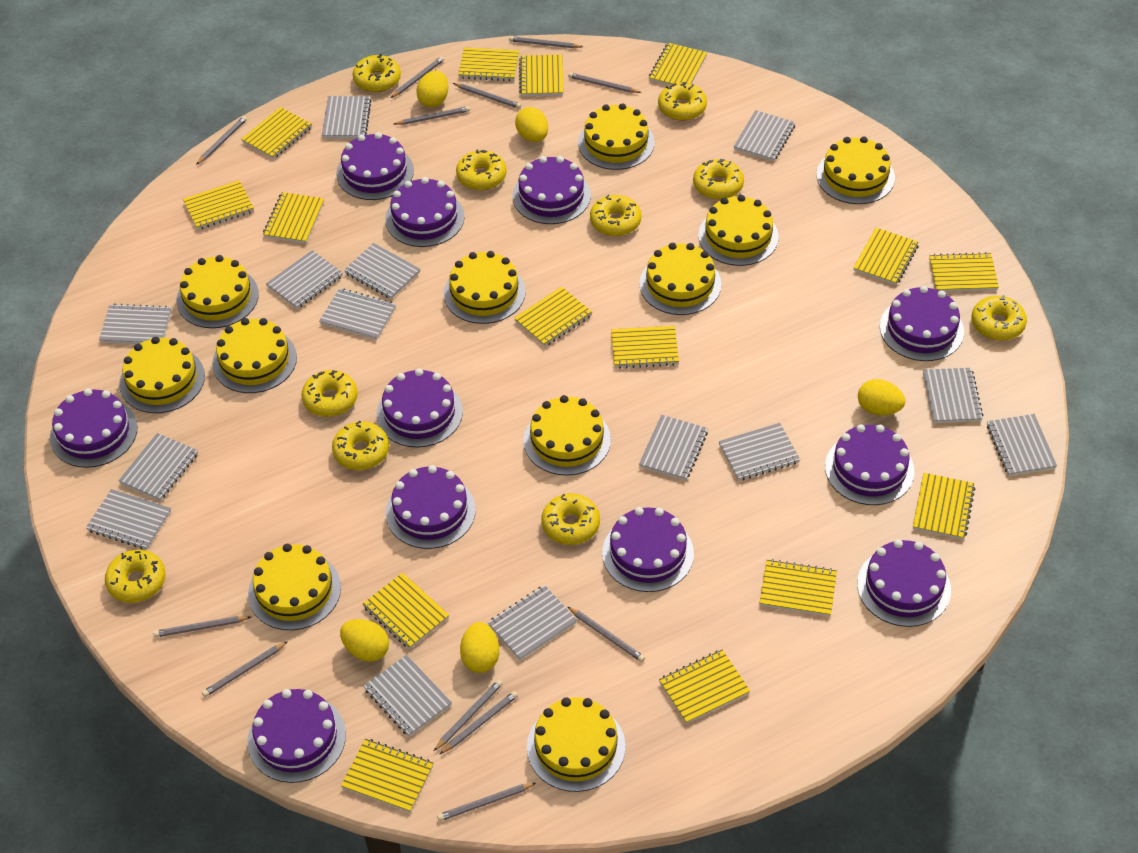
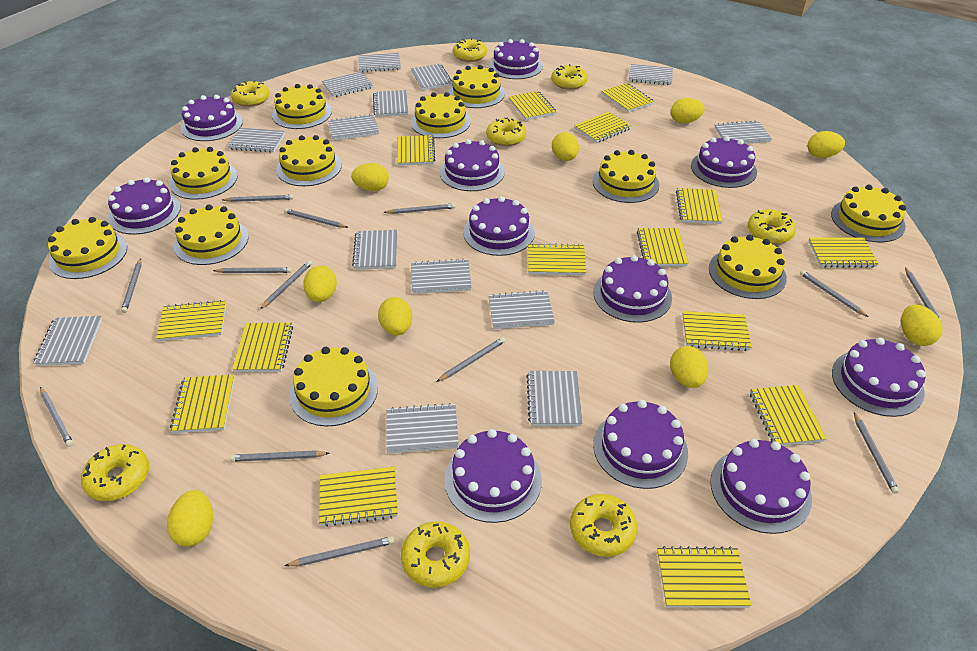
grey pencil: 12 -> 13
yellow donut: 10 -> 8
yellow egg: 5 -> 9

